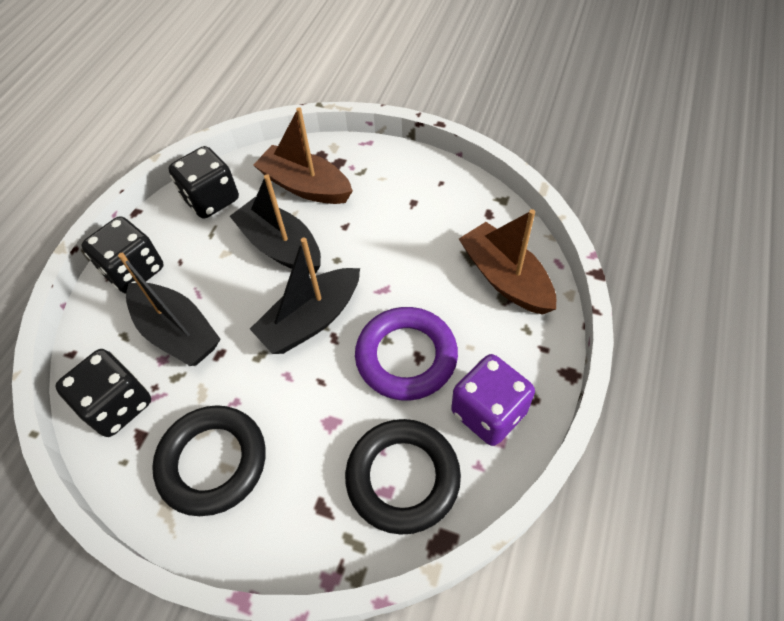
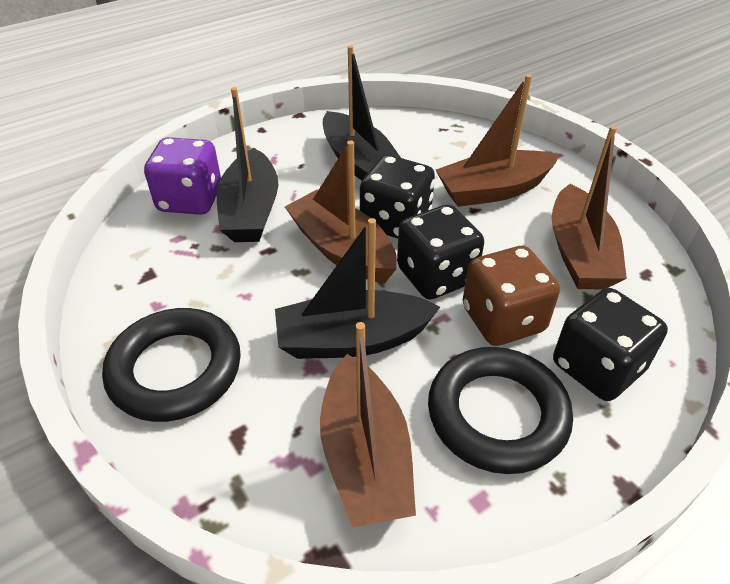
brown boat: 2 -> 4
brown dice: 0 -> 1
purple ring: 1 -> 0

